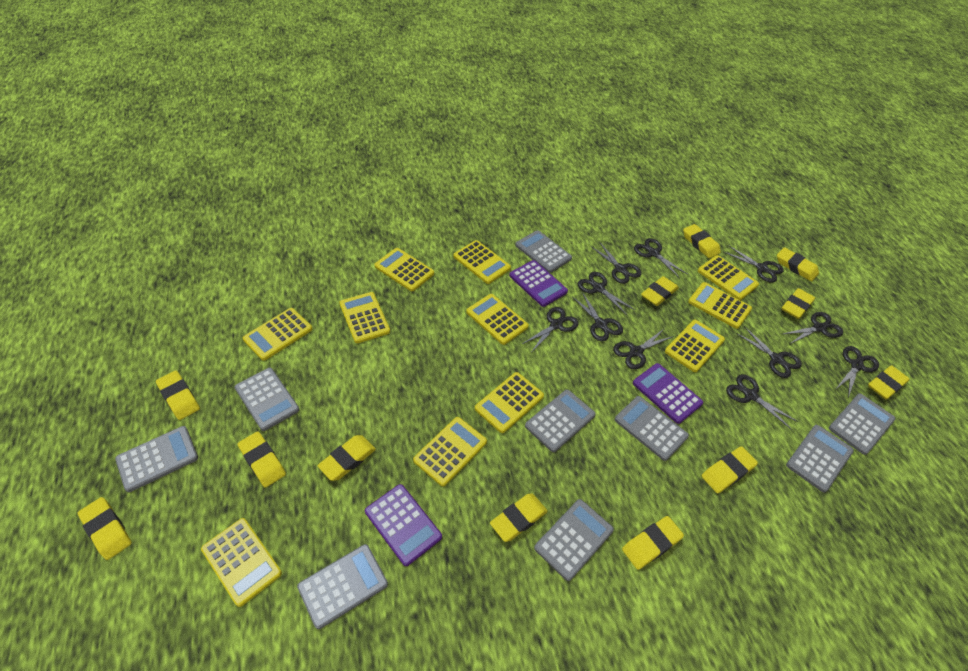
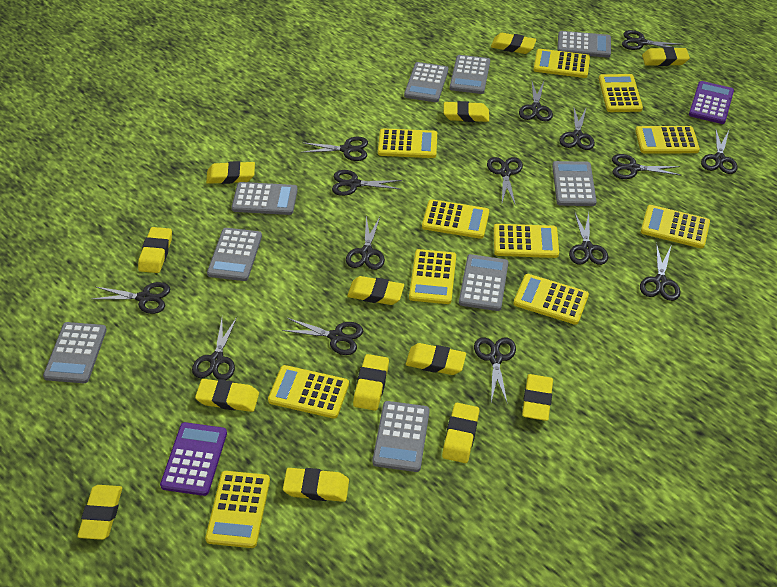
black scissors: 11 -> 15
purple calculator: 3 -> 2
yellow eraser: 12 -> 13

